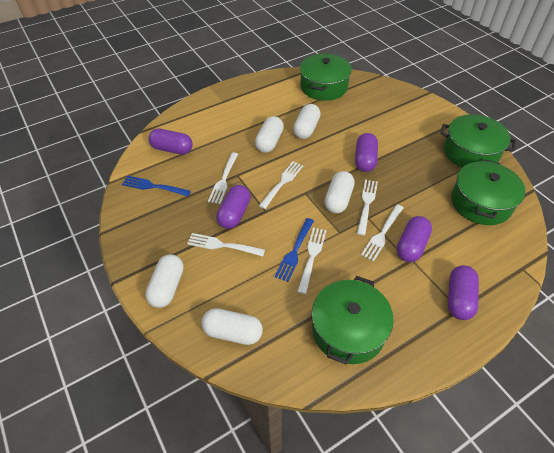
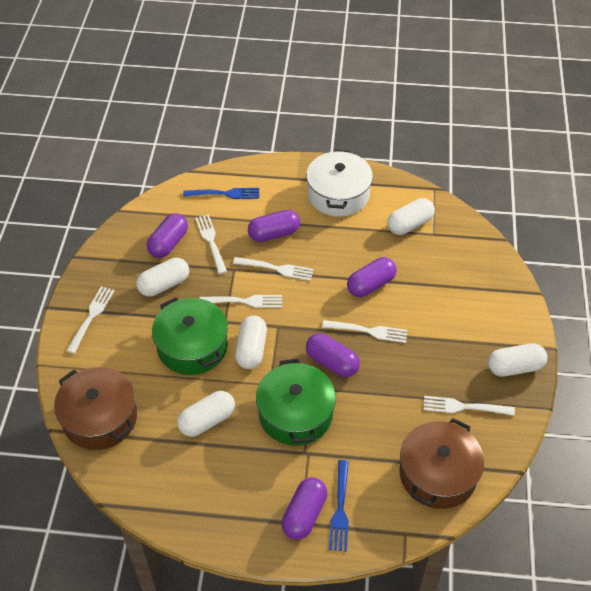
brown pot: 0 -> 2
green pot: 4 -> 2
white pot: 0 -> 1

